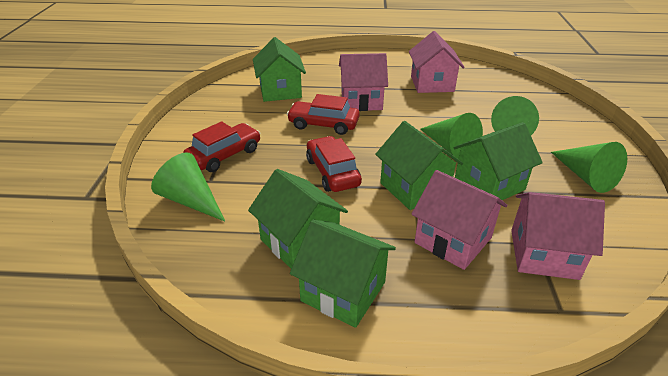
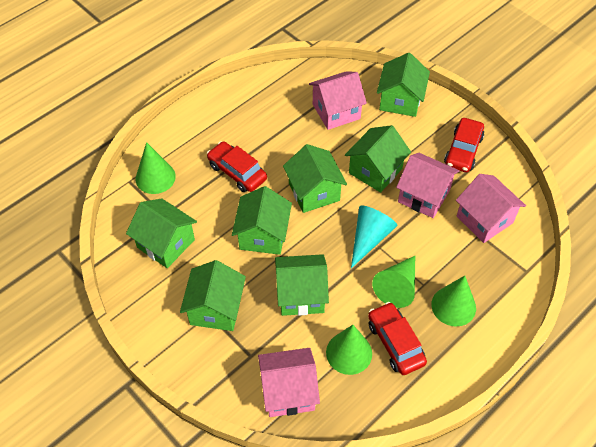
green house: 5 -> 7
turquoise cone: 0 -> 1

